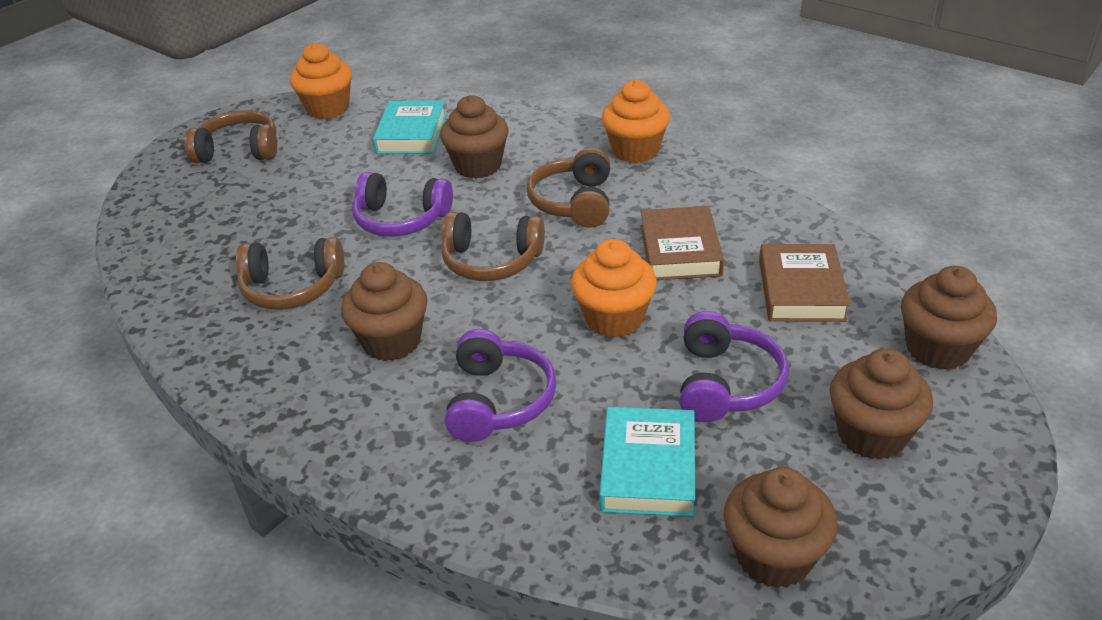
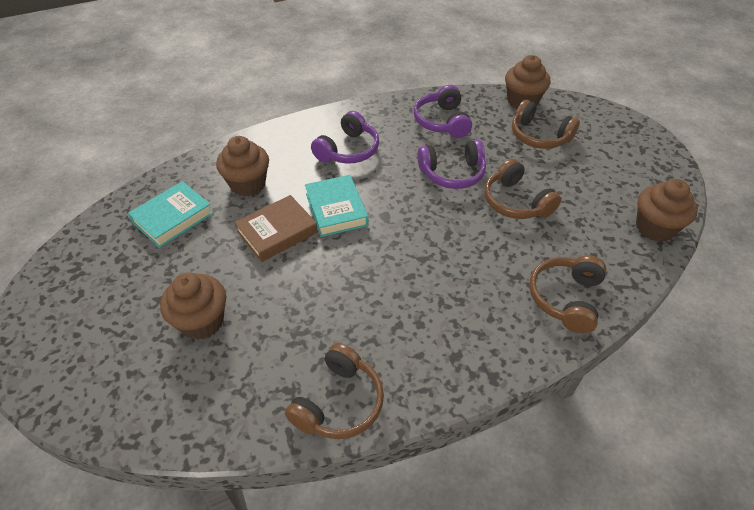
brown book: 2 -> 1
brown cupcake: 5 -> 4
orange cupcake: 3 -> 0

